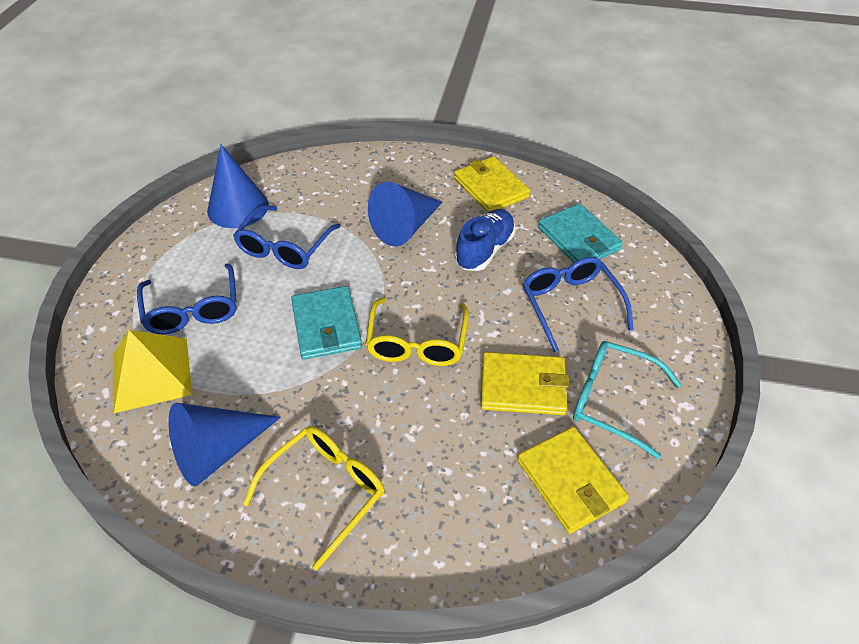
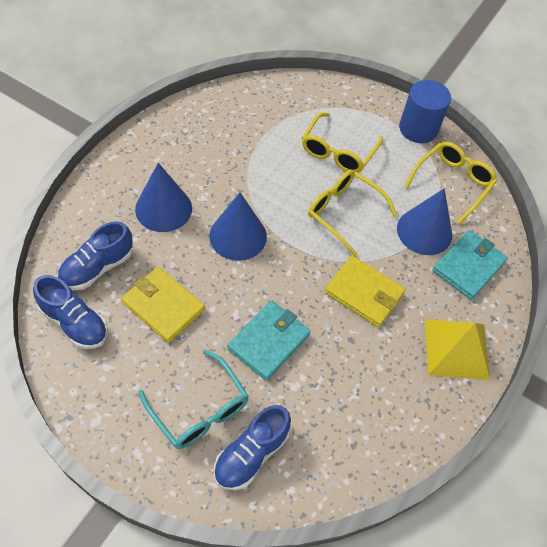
blue cylinder: 0 -> 1
blue glasses: 3 -> 0
blue shoe: 1 -> 3
yellow glasses: 2 -> 3
yellow wallet: 3 -> 2

